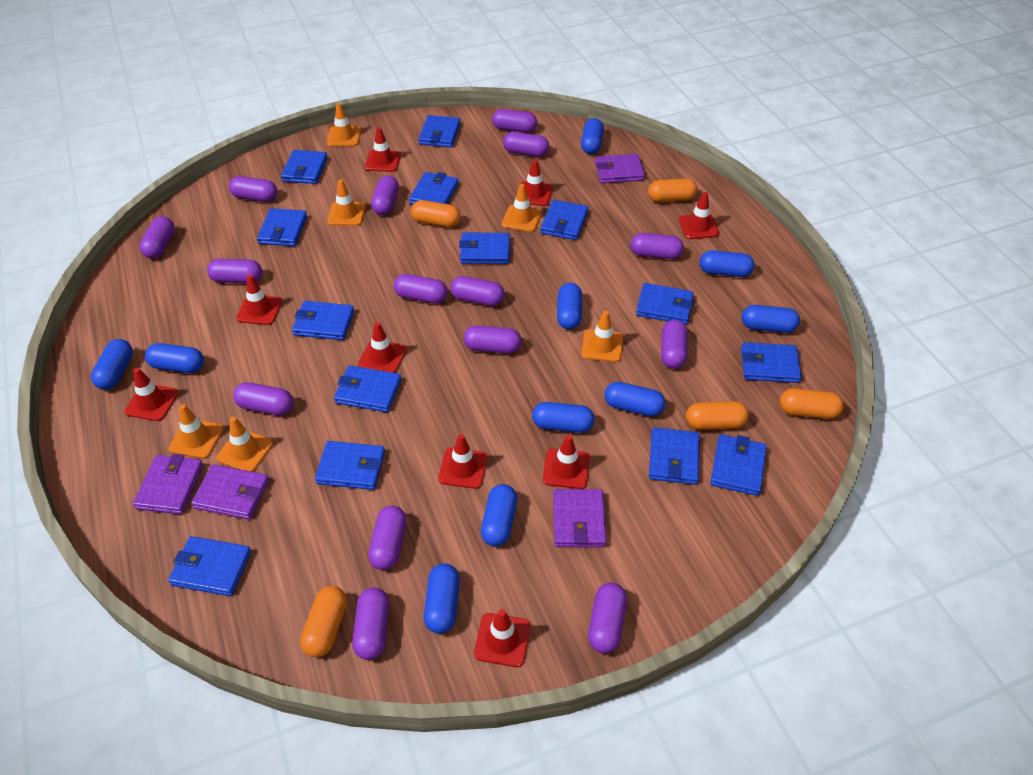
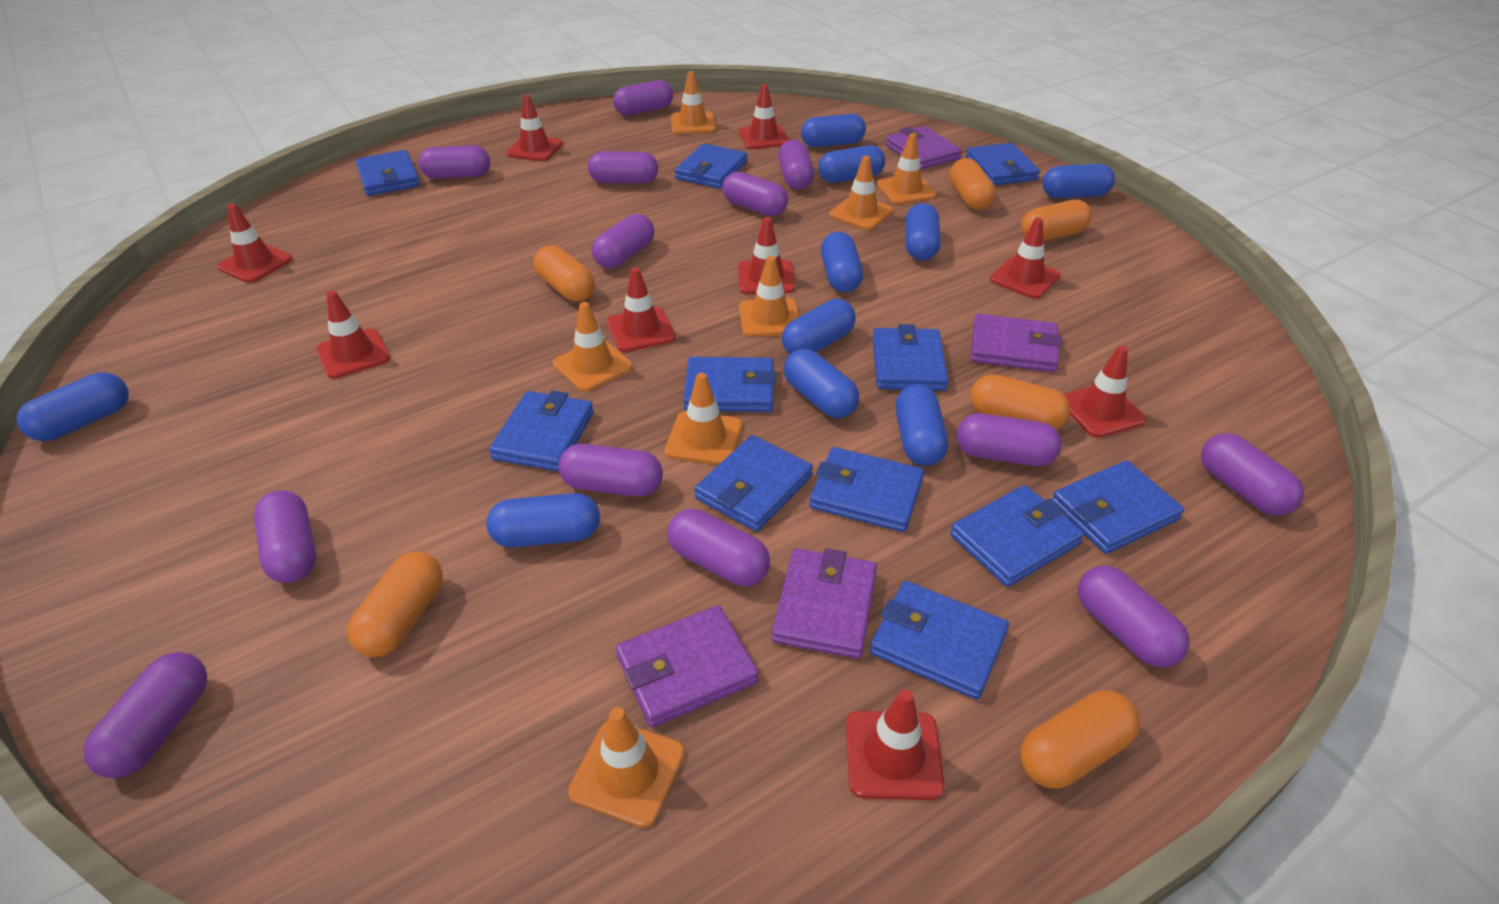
blue wallet: 14 -> 11
orange capsule: 5 -> 6
orange traffic cone: 6 -> 7
purple capsule: 15 -> 13

